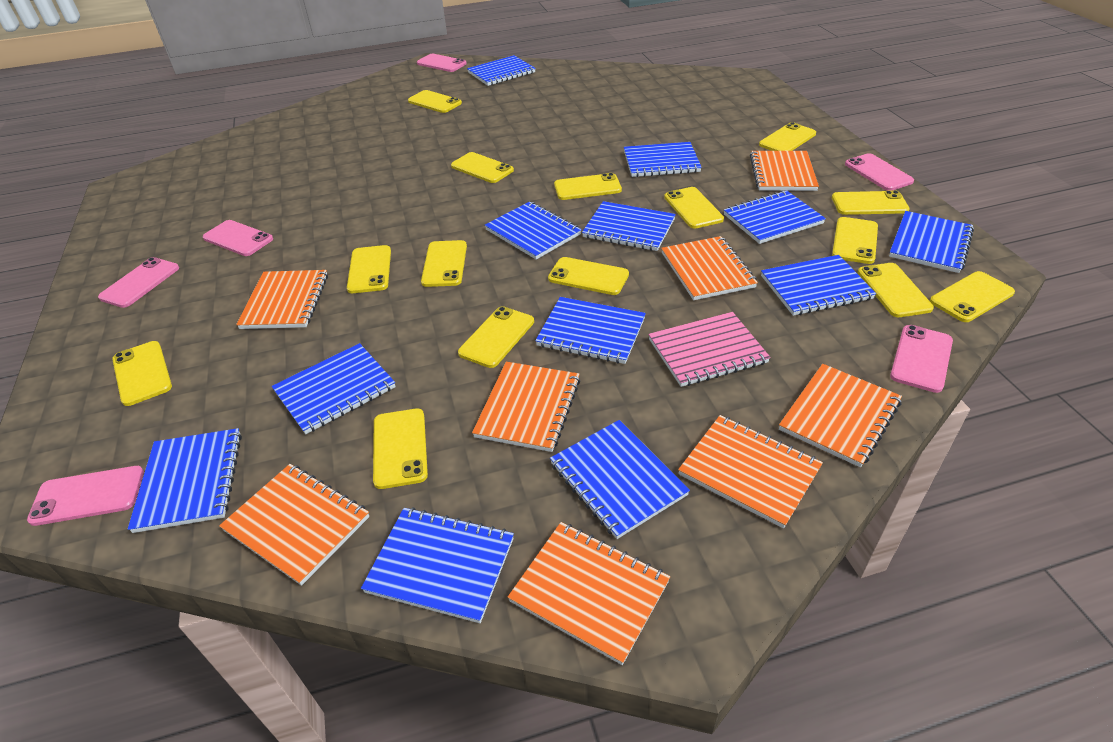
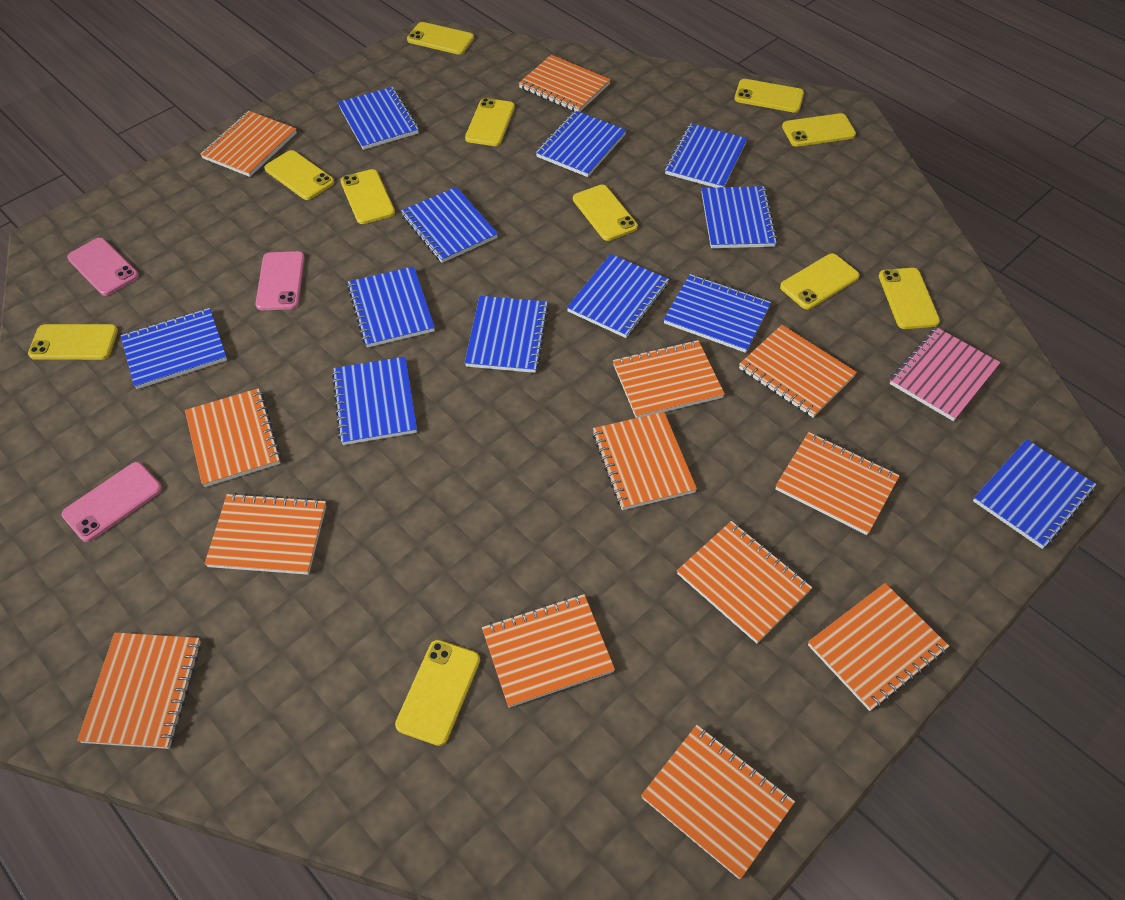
orange notebook: 8 -> 13
pink phone: 6 -> 3
yellow phone: 15 -> 11

